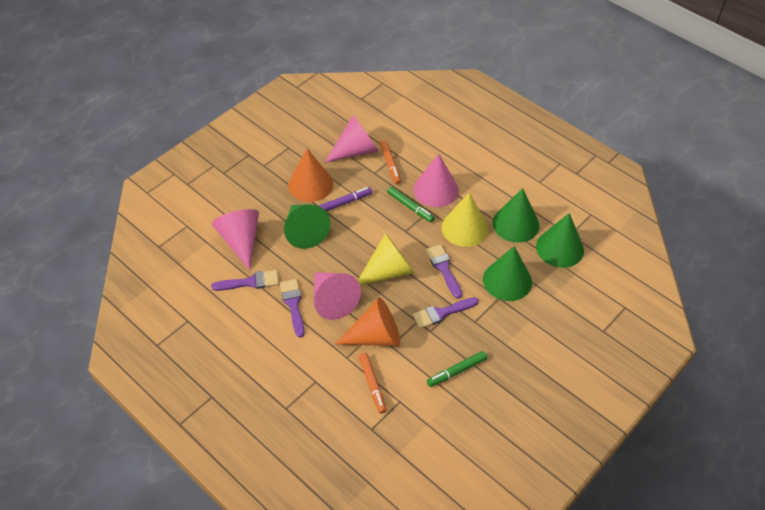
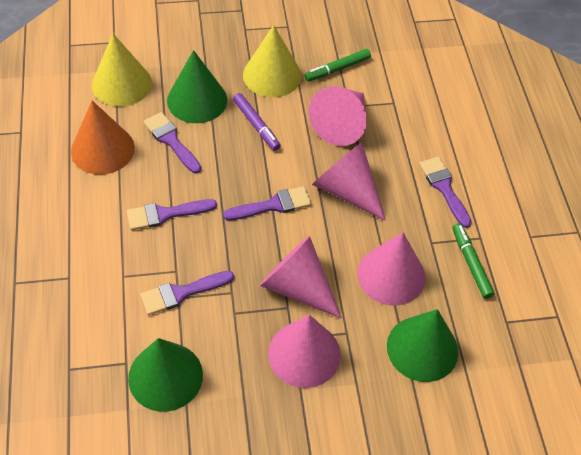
green cone: 4 -> 3
orange cone: 2 -> 1
orange marker: 2 -> 0
pink cone: 4 -> 5
purple brush: 4 -> 5

